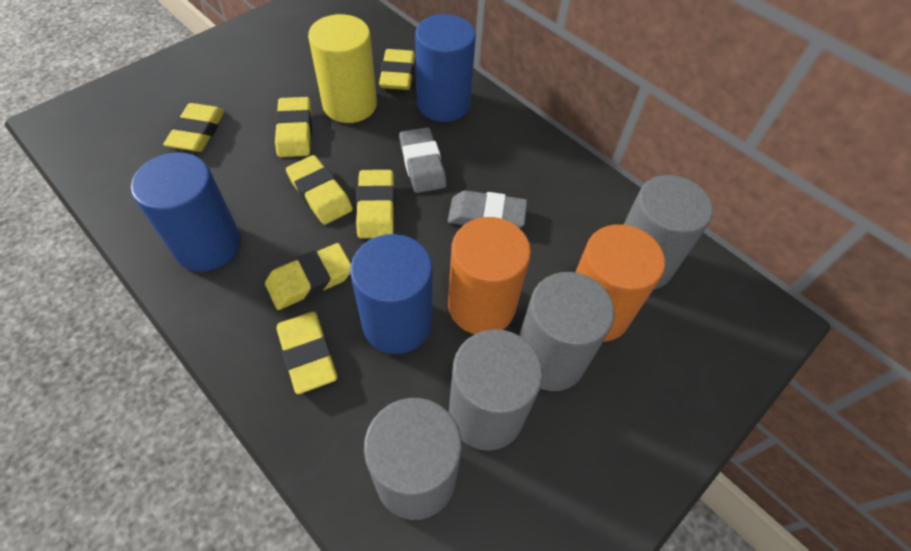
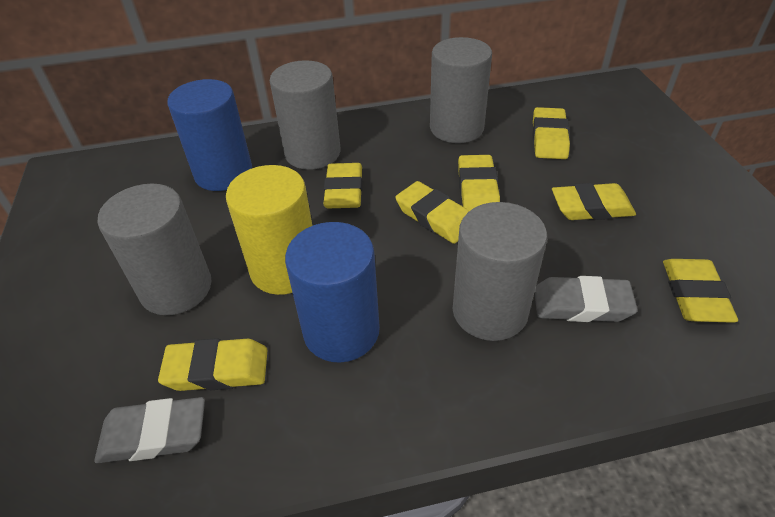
blue cylinder: 3 -> 2
orange cylinder: 2 -> 0

